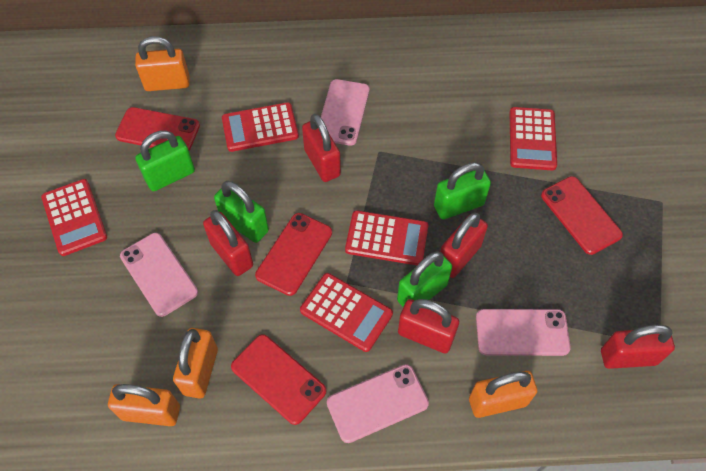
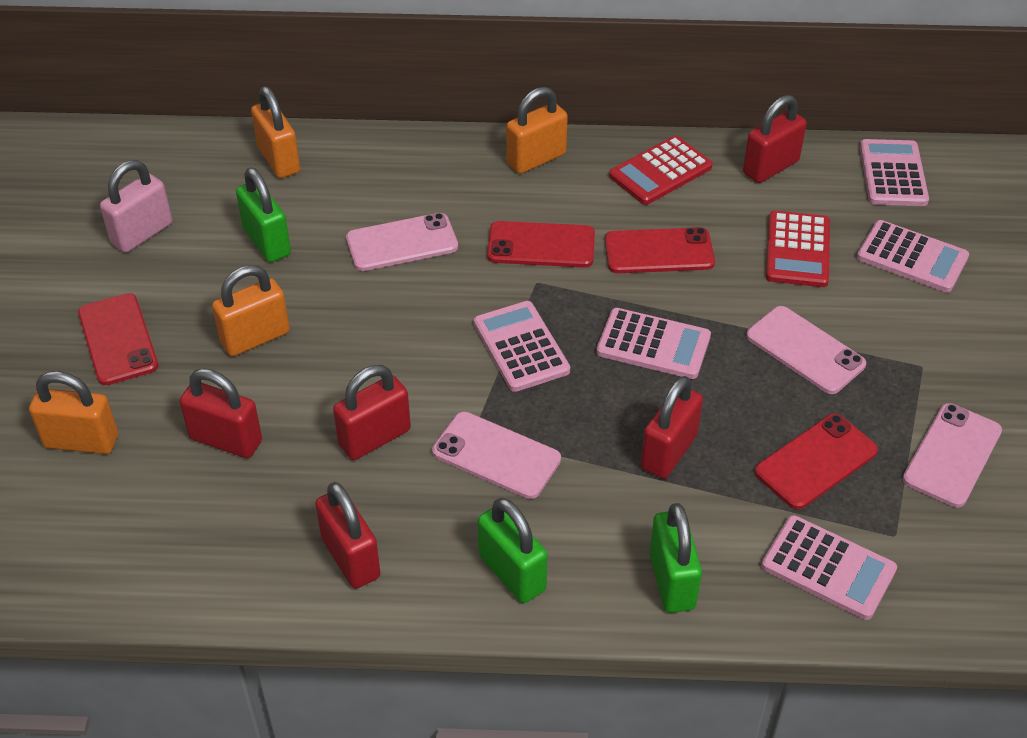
green padlock: 4 -> 3
pink calculator: 0 -> 5
pink padlock: 0 -> 1
red calculator: 5 -> 2

